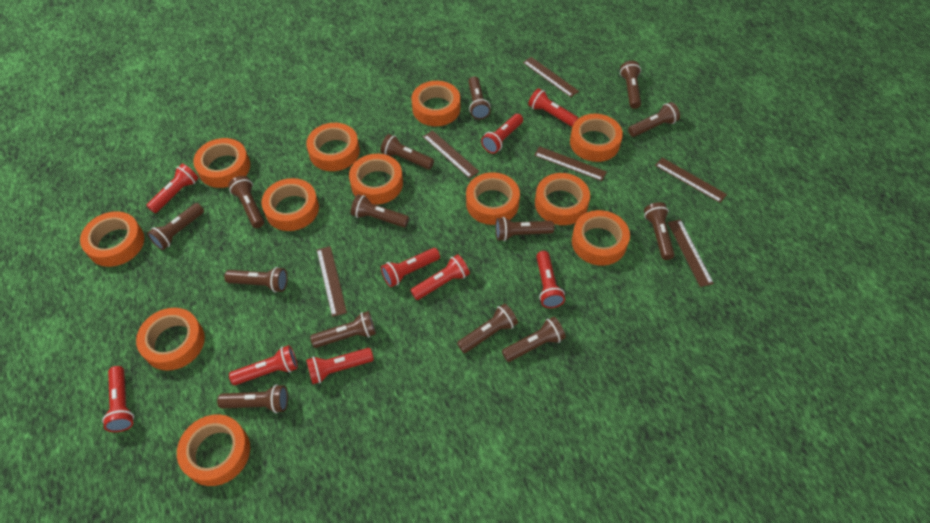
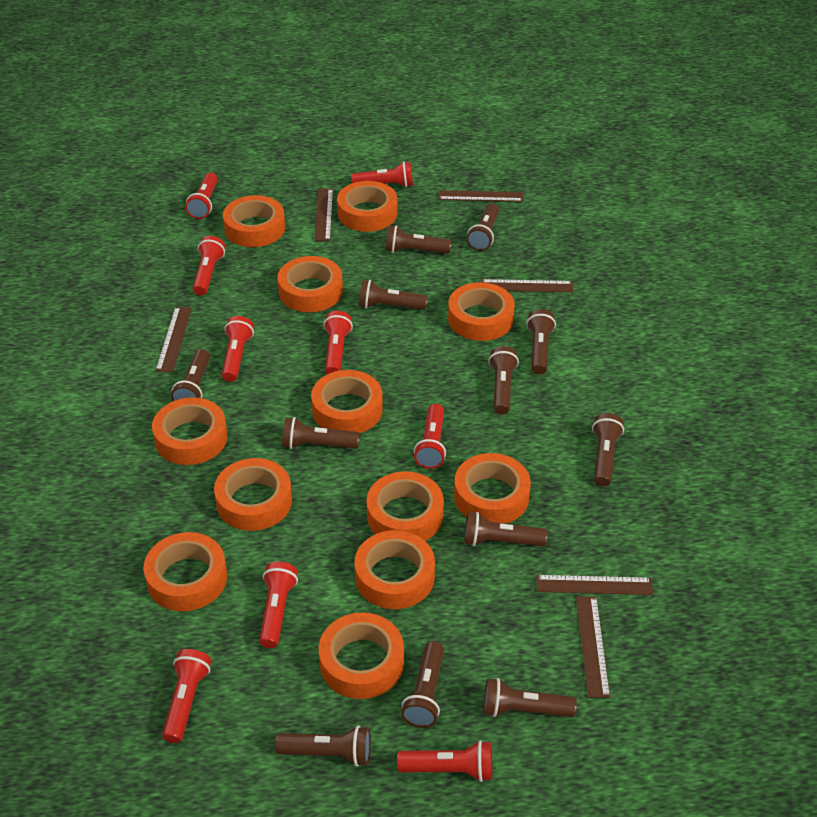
brown flashlight: 14 -> 12

